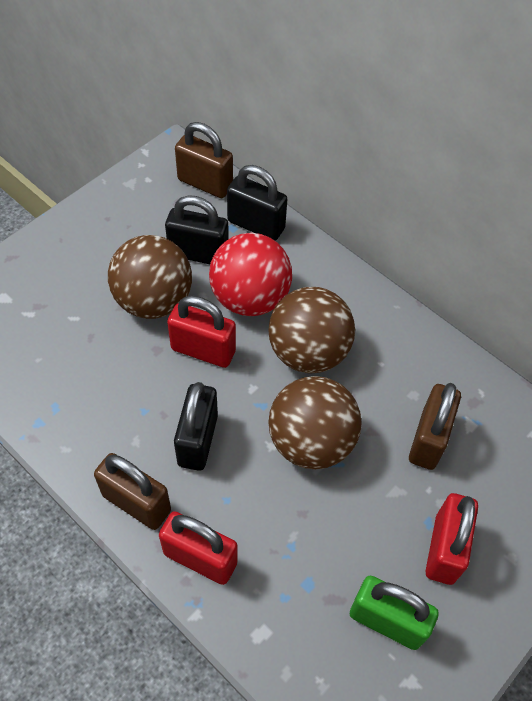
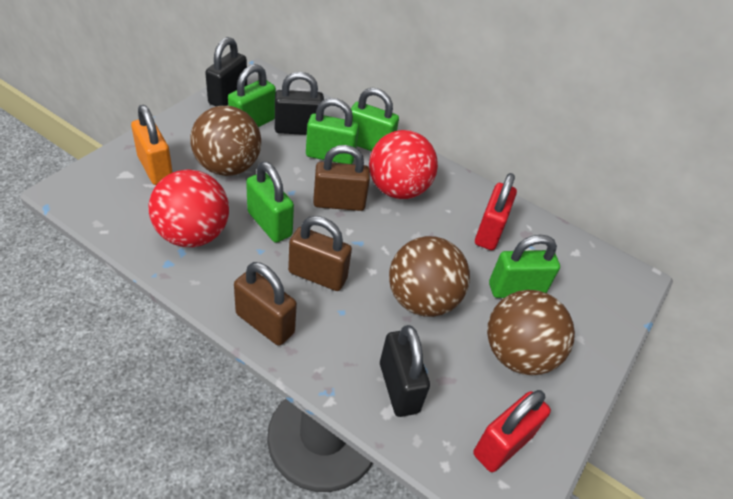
green padlock: 1 -> 5
orange padlock: 0 -> 1
red ball: 1 -> 2
red padlock: 3 -> 2

